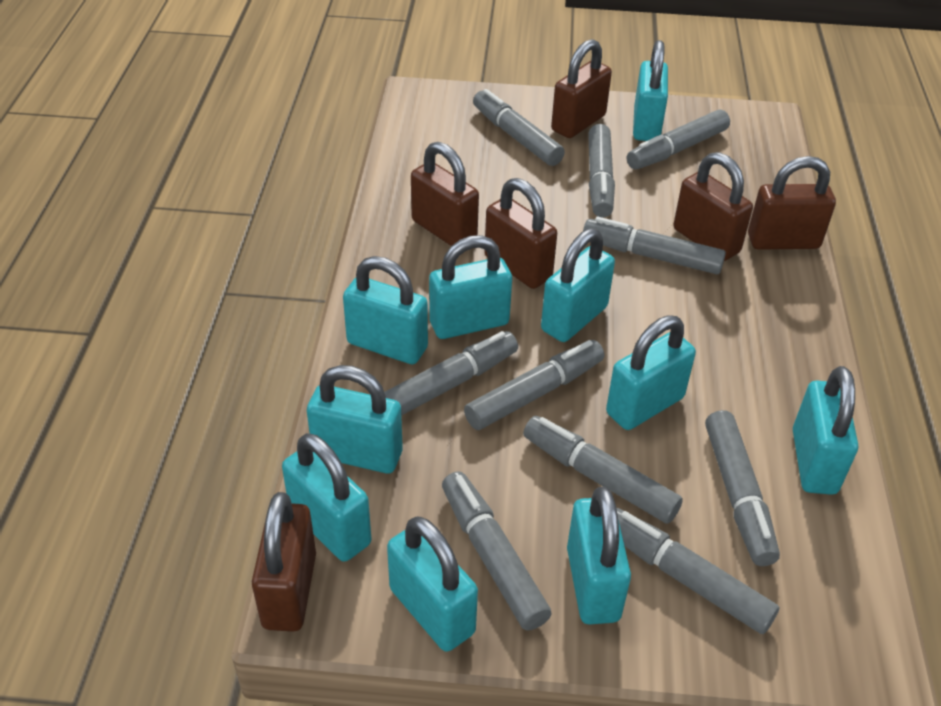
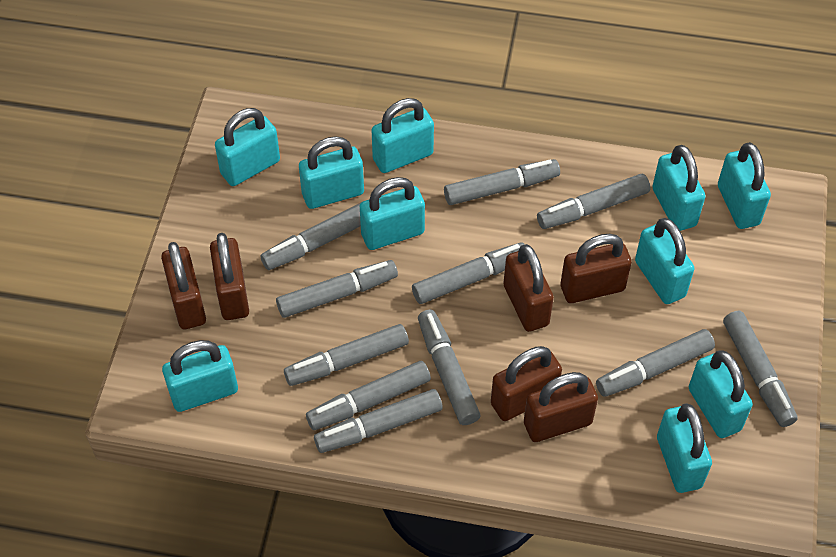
grey marker: 10 -> 11

